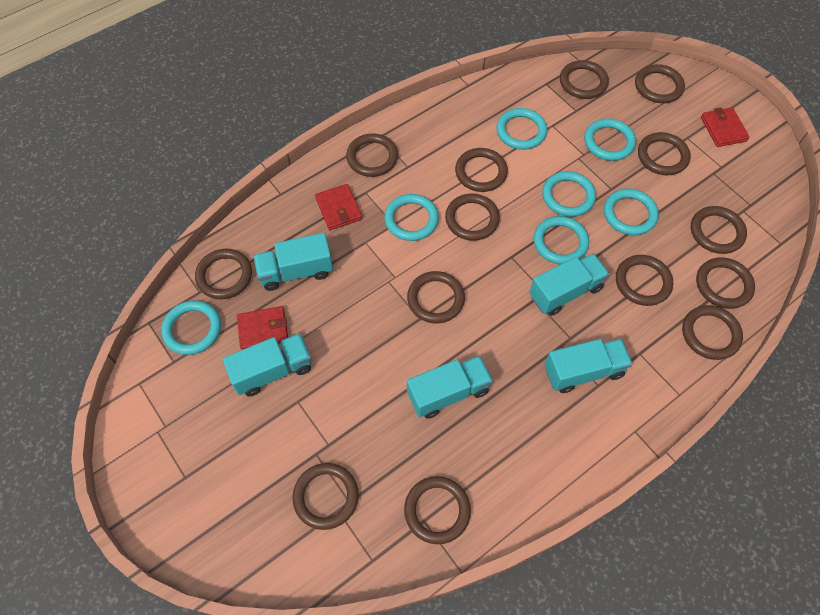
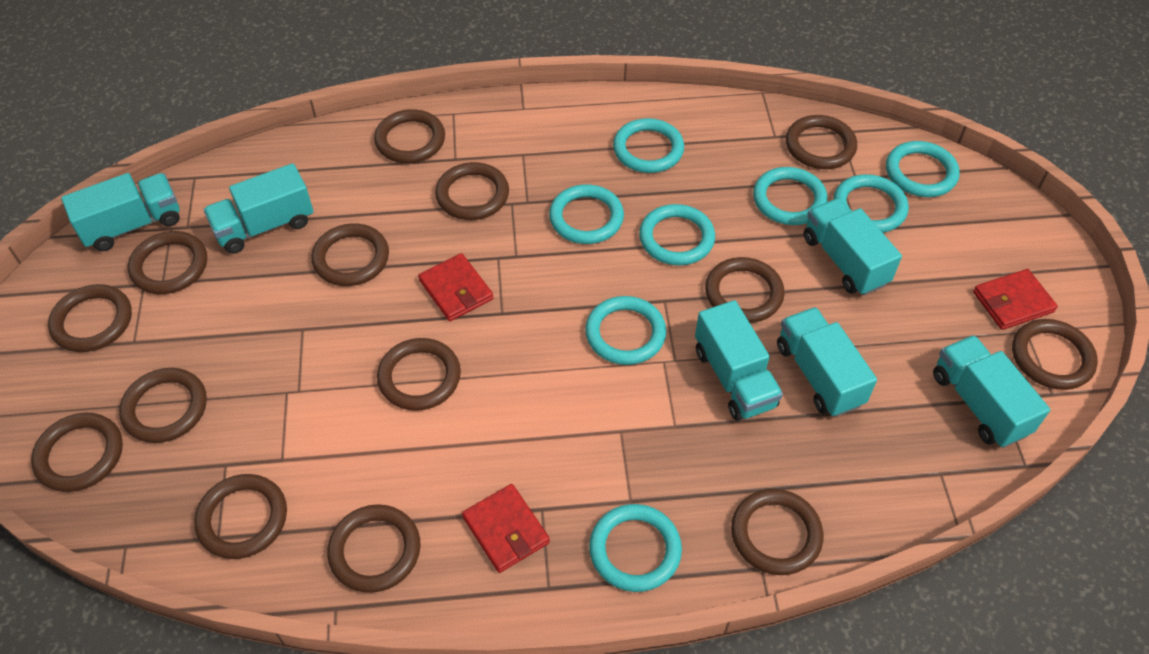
turquoise ring: 7 -> 8
turquoise truck: 5 -> 6

